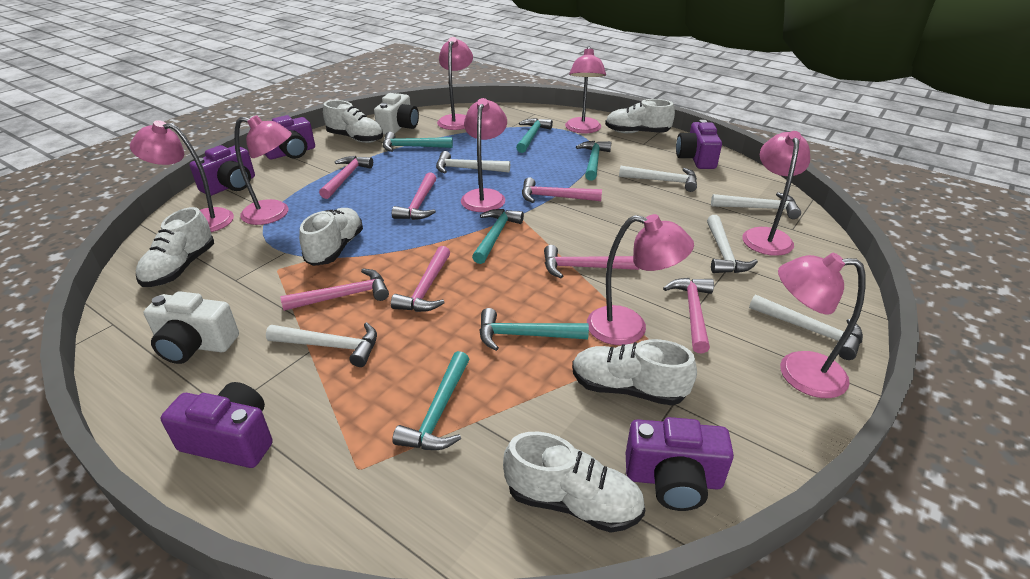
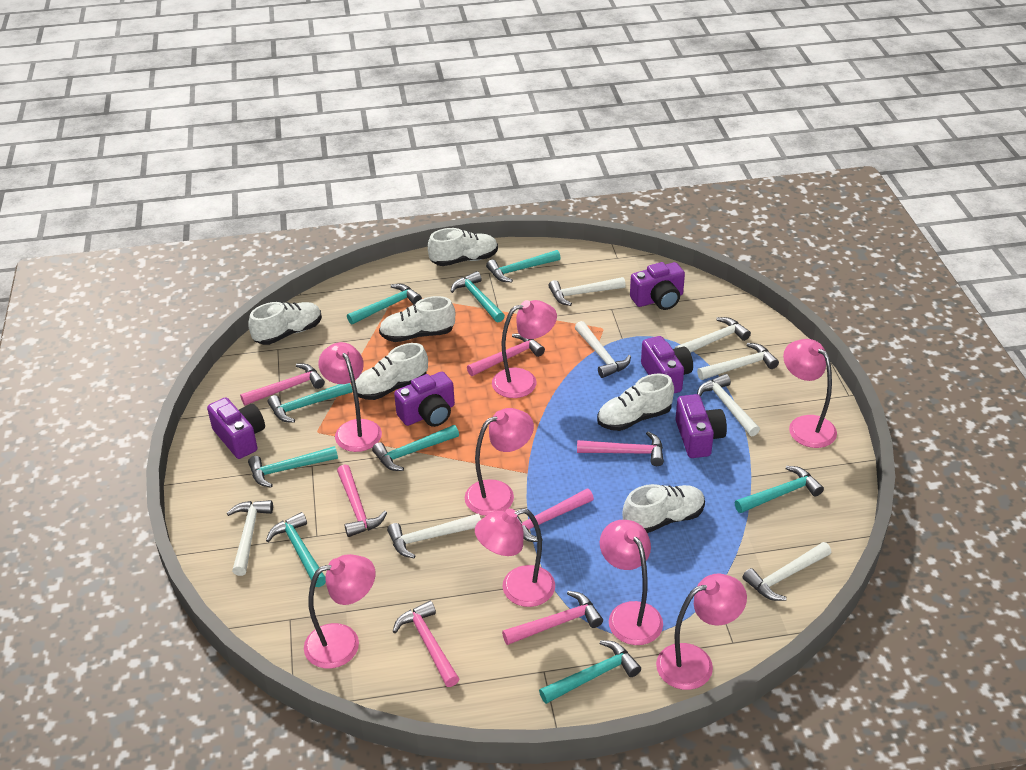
turquoise hammer: 6 -> 9
white camera: 2 -> 0
white hammer: 6 -> 8

